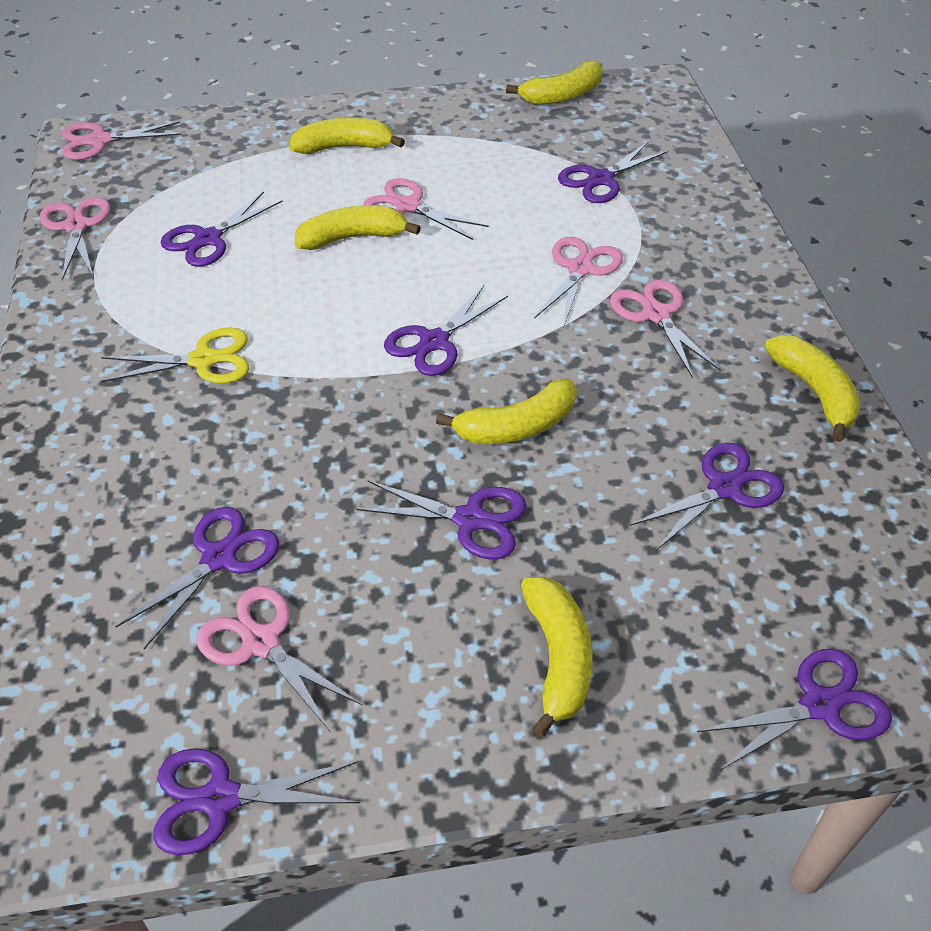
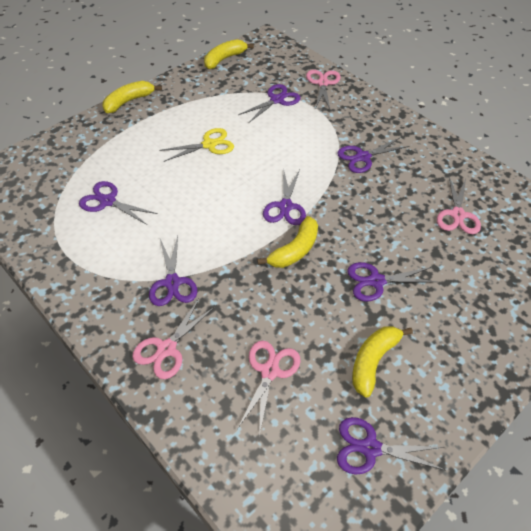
pink scissors: 6 -> 4
purple scissors: 8 -> 7
yellow banana: 6 -> 4

